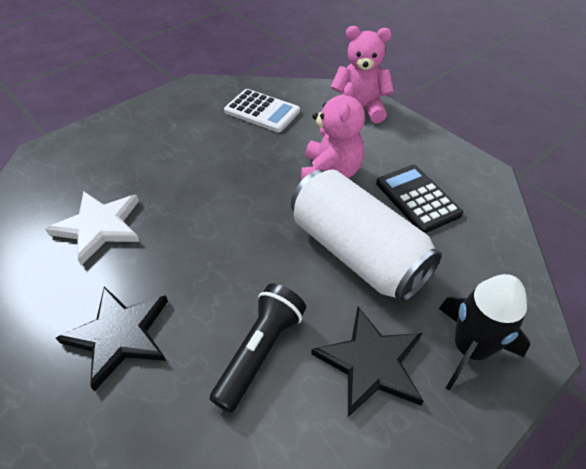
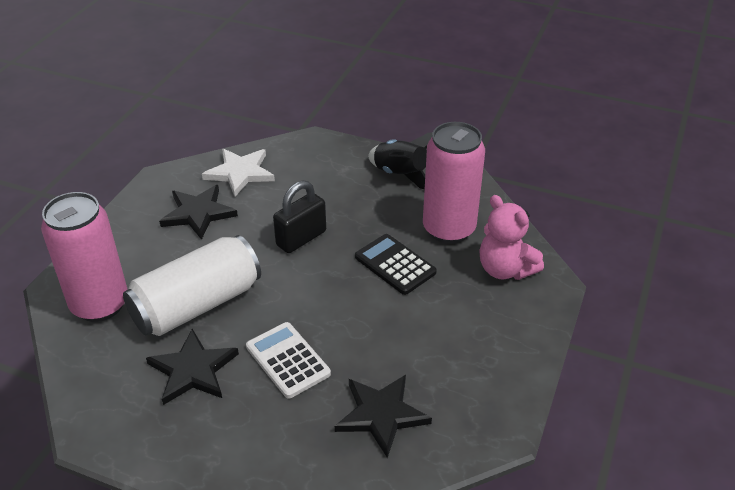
black flashlight: 1 -> 0
black padlock: 0 -> 1
black star: 2 -> 3
pink can: 0 -> 2
pink teddy bear: 2 -> 1

